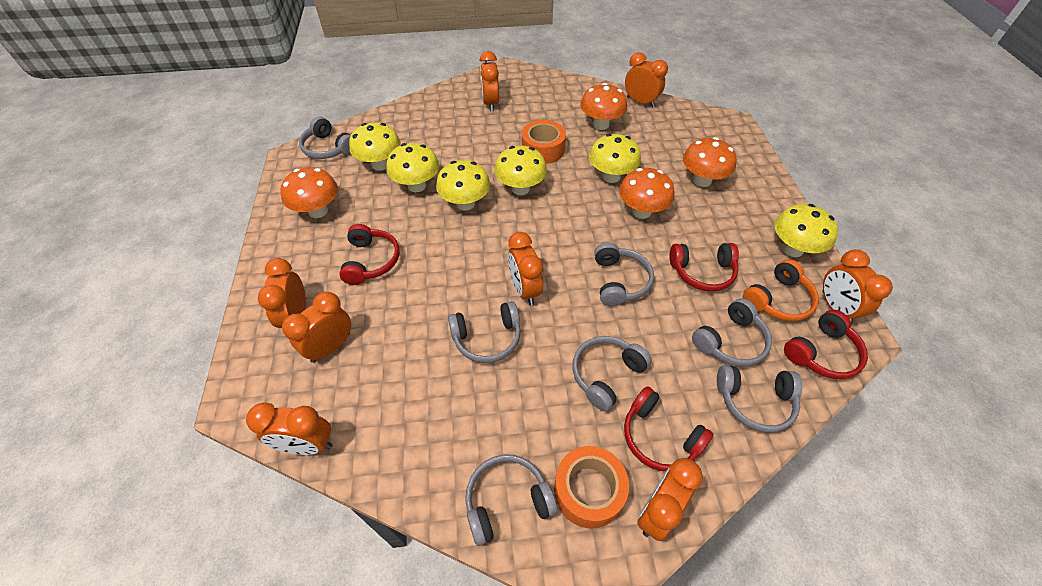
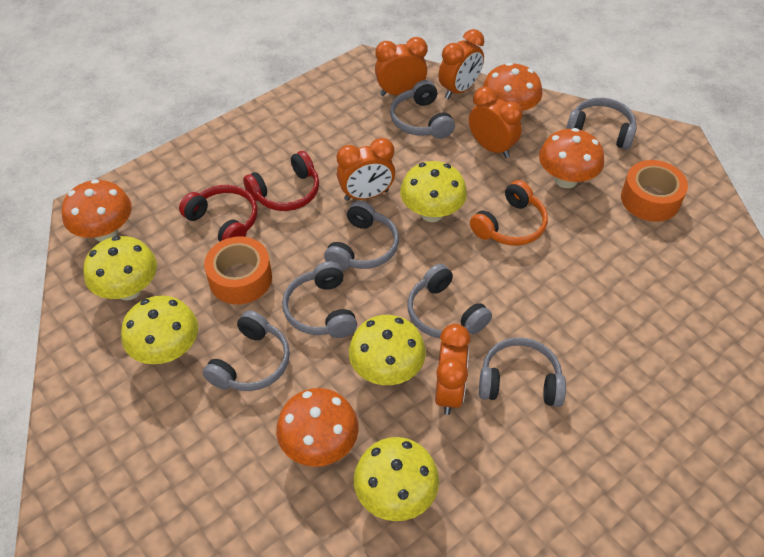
orange clock: 8 -> 5
red headphones: 4 -> 2
yellow mushroom: 6 -> 5

